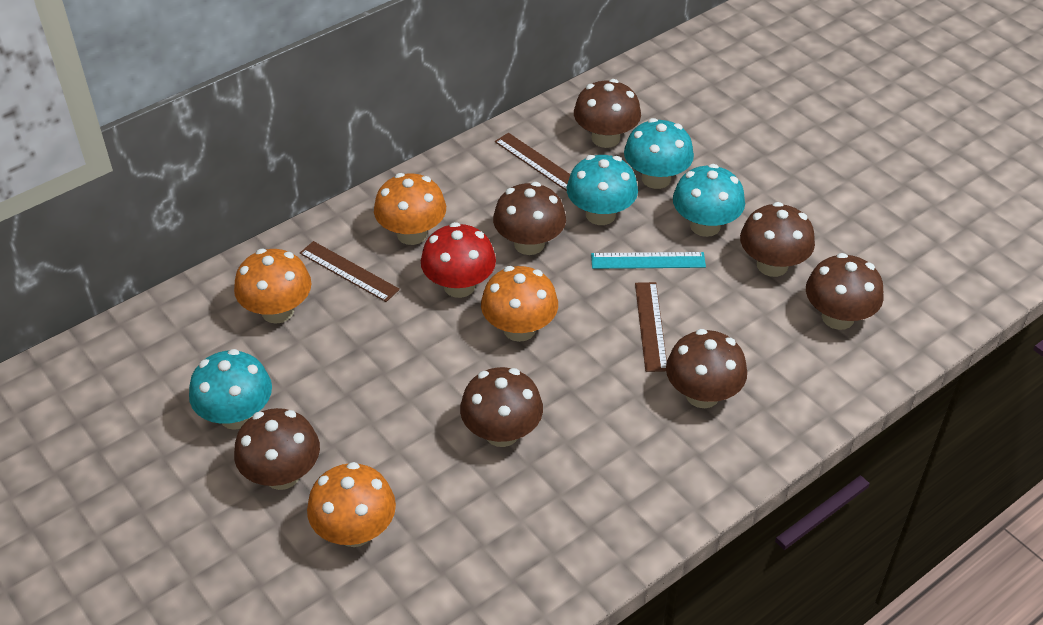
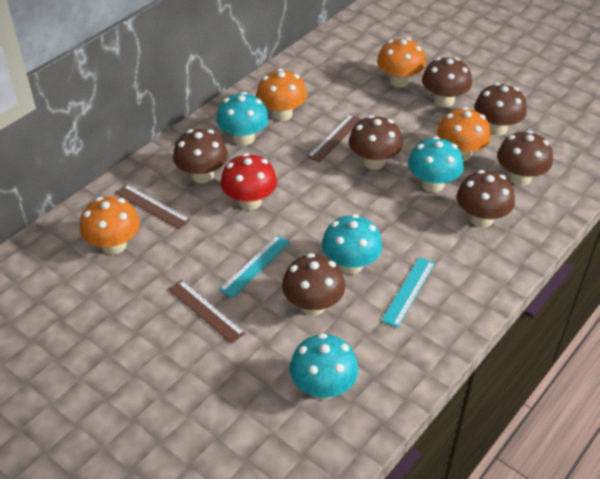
turquoise ruler: 1 -> 2

